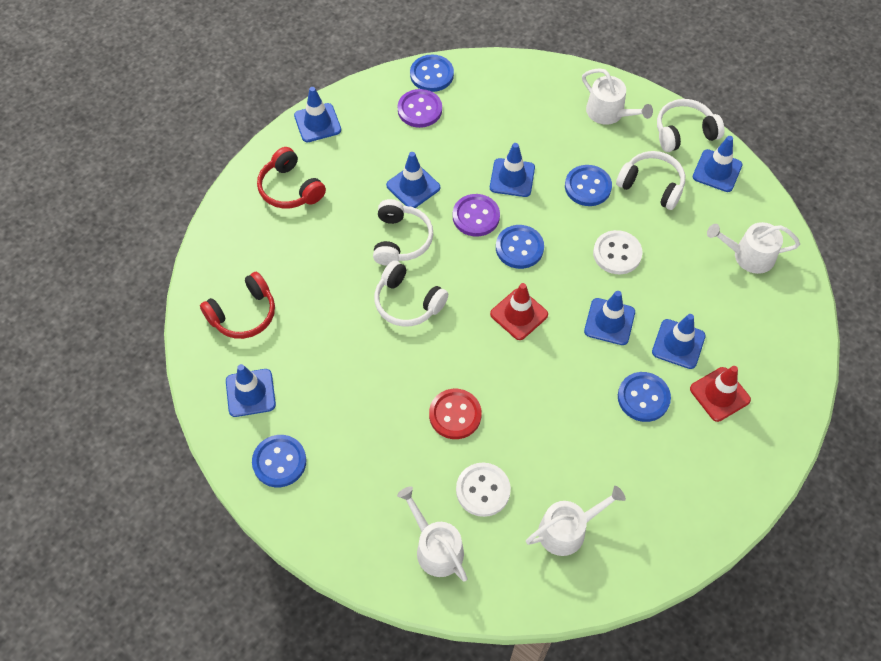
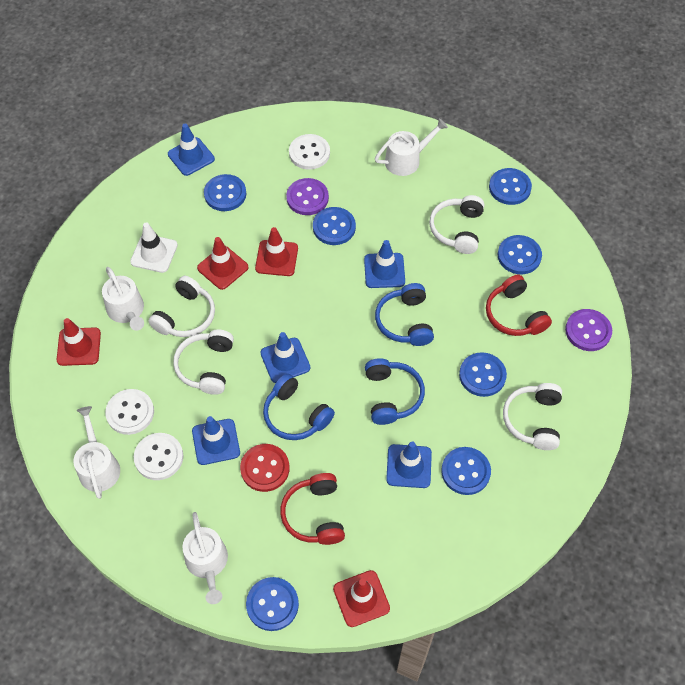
blue button: 5 -> 7
blue headphones: 0 -> 3
blue traffic cone: 7 -> 5
red traffic cone: 2 -> 4
white button: 2 -> 3
white traffic cone: 0 -> 1

